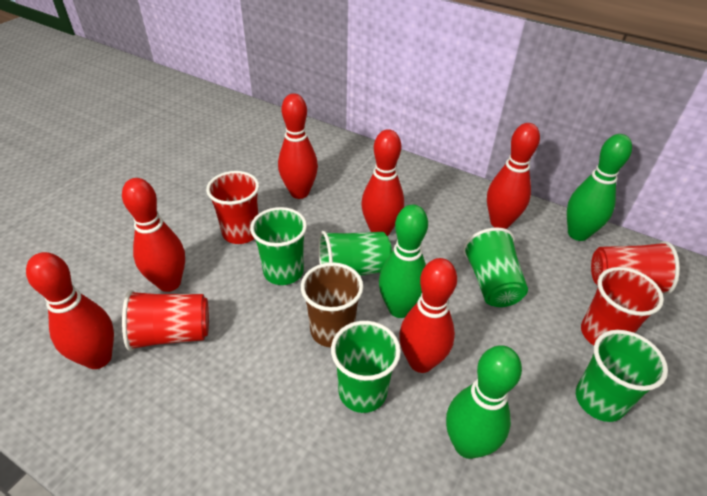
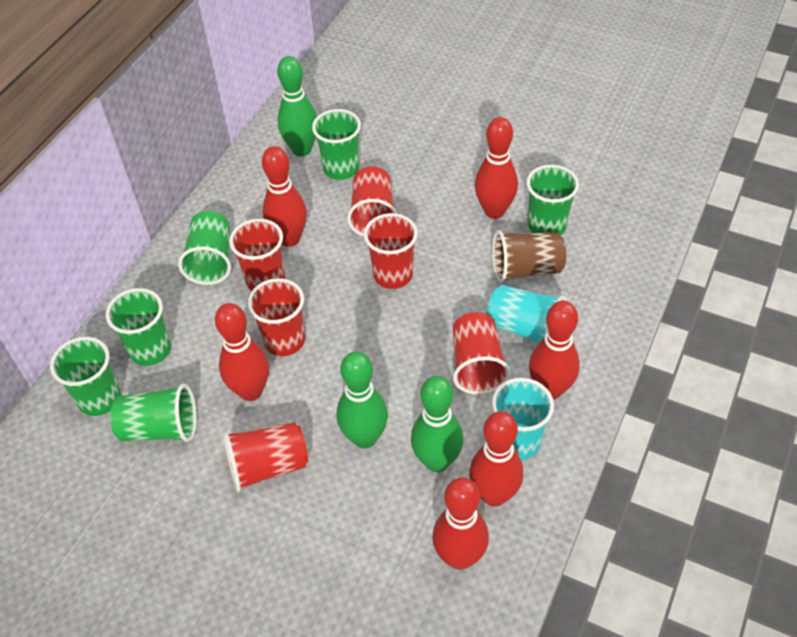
green cup: 5 -> 6
red cup: 4 -> 6
turquoise cup: 0 -> 2

